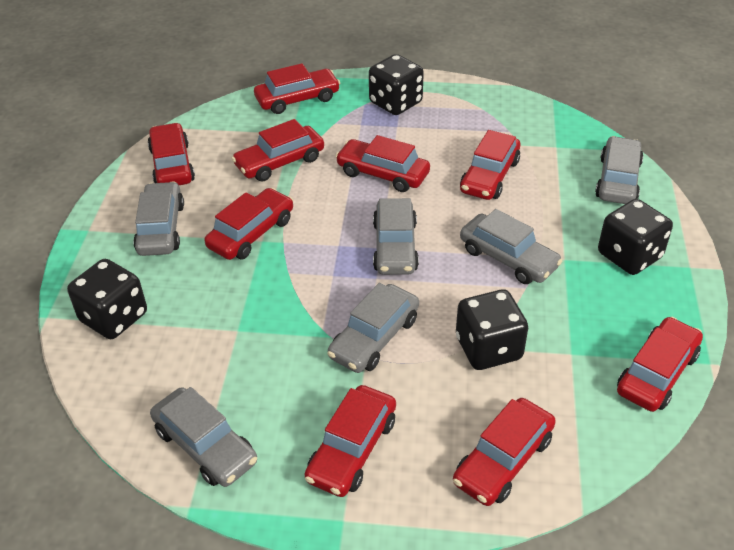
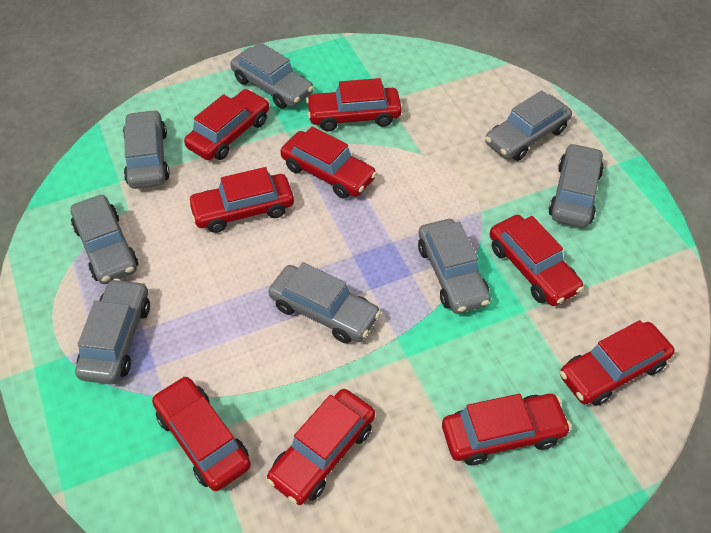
black dice: 4 -> 0
grey car: 6 -> 8

